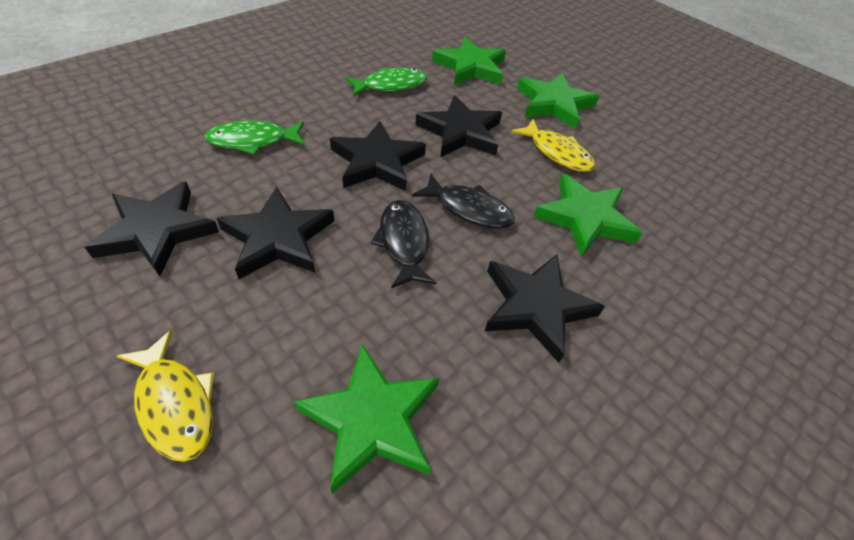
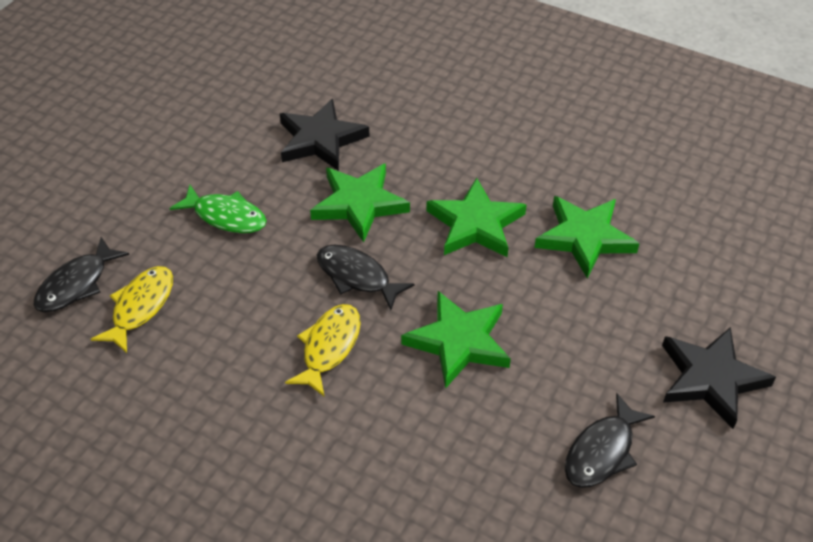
black fish: 2 -> 3
black star: 5 -> 2
green fish: 2 -> 1

